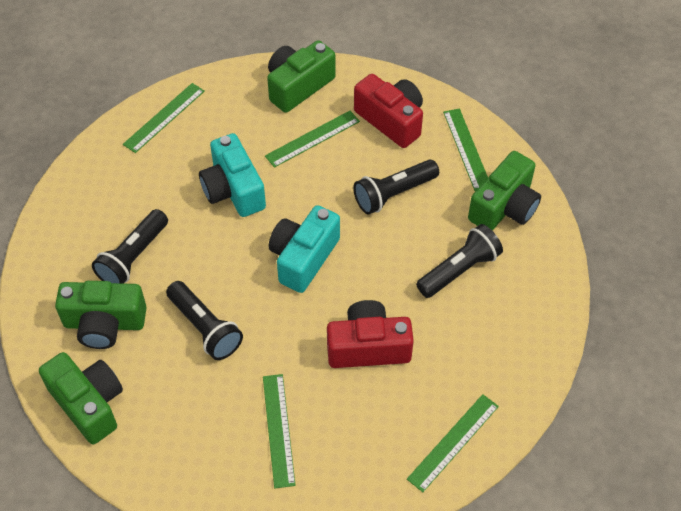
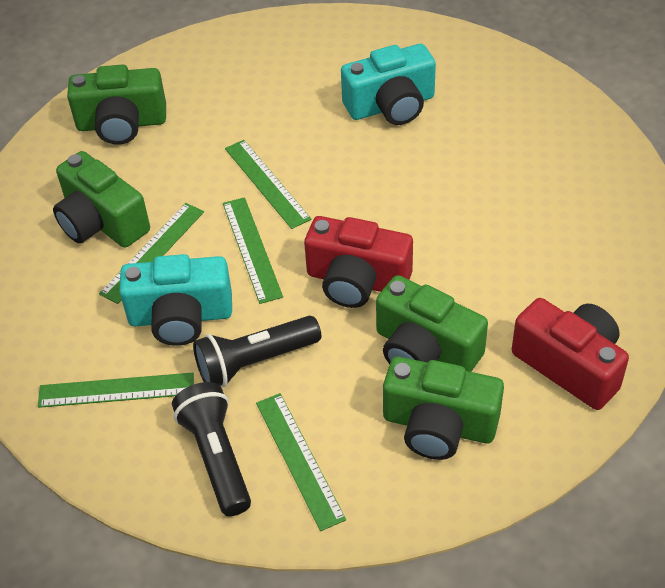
black flashlight: 4 -> 2

